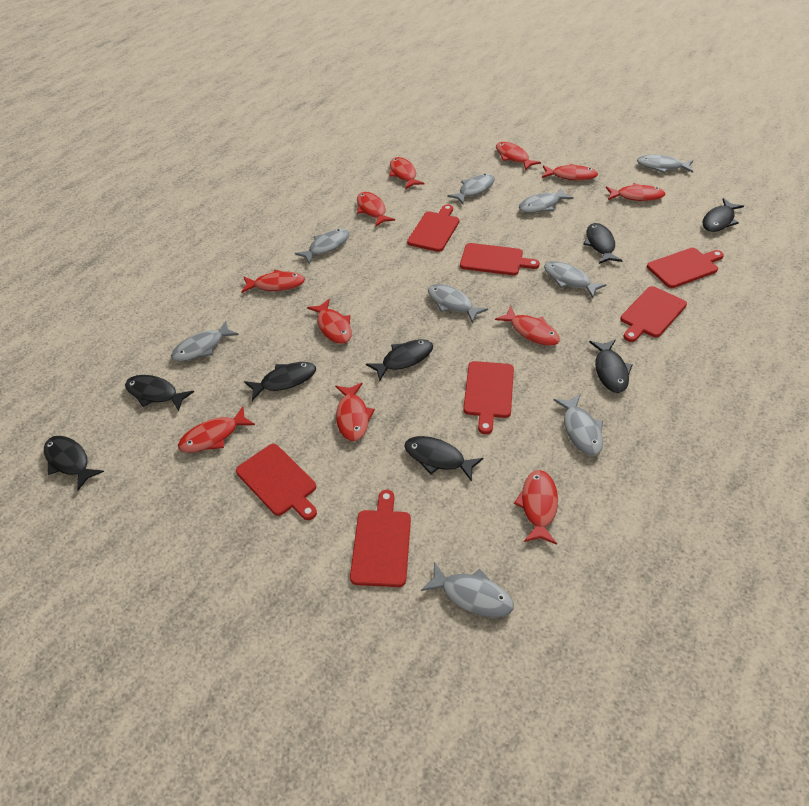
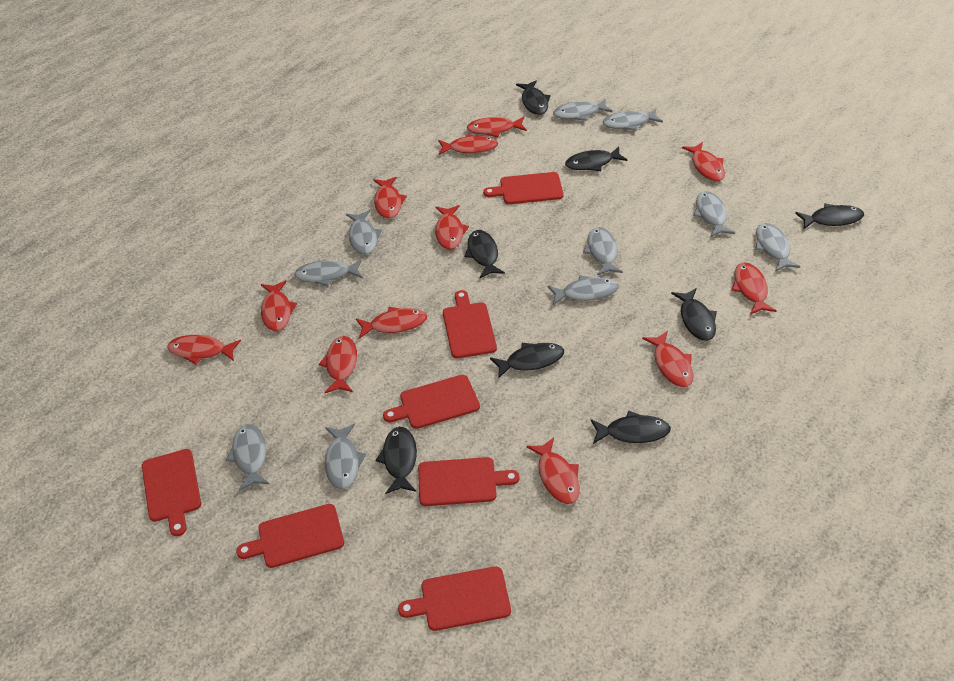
grey fish: 9 -> 10
red fish: 11 -> 12

